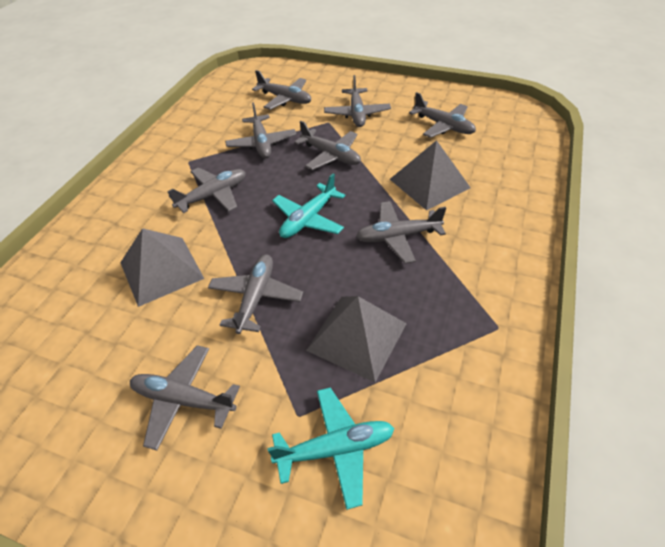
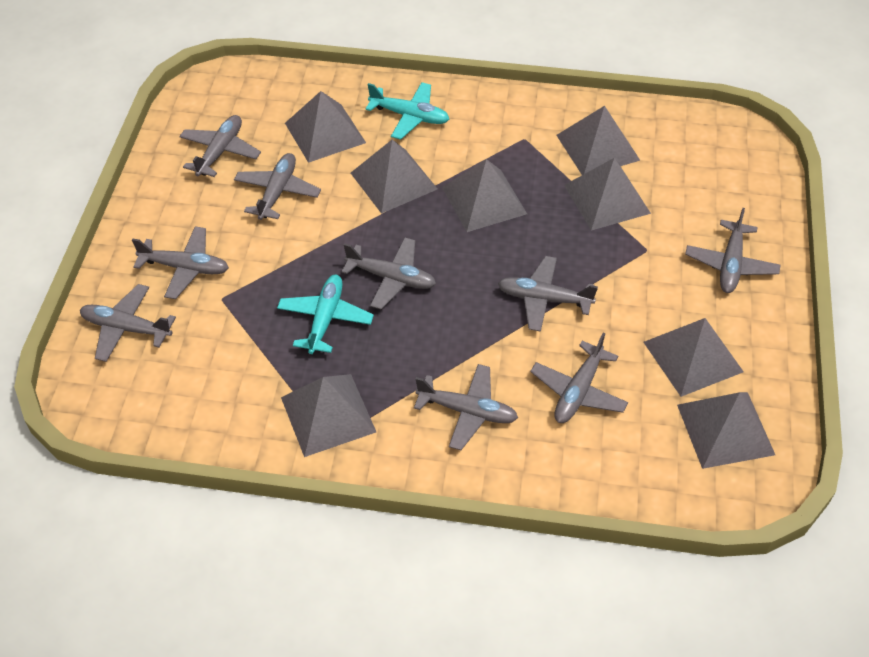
grey pyramid: 3 -> 8

